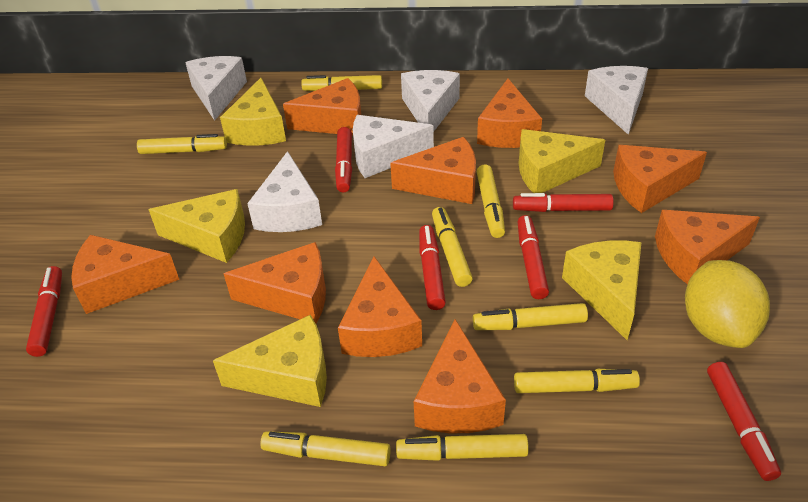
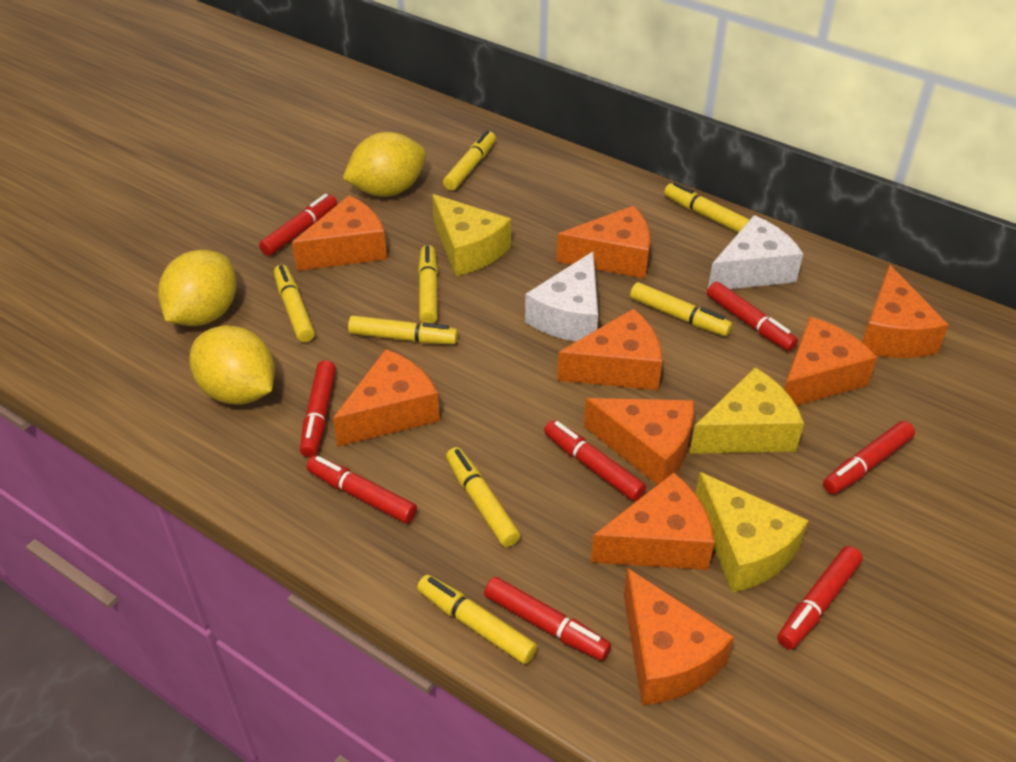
red marker: 6 -> 8
white cheese: 5 -> 2
yellow cheese: 5 -> 3
yellow lemon: 1 -> 3

